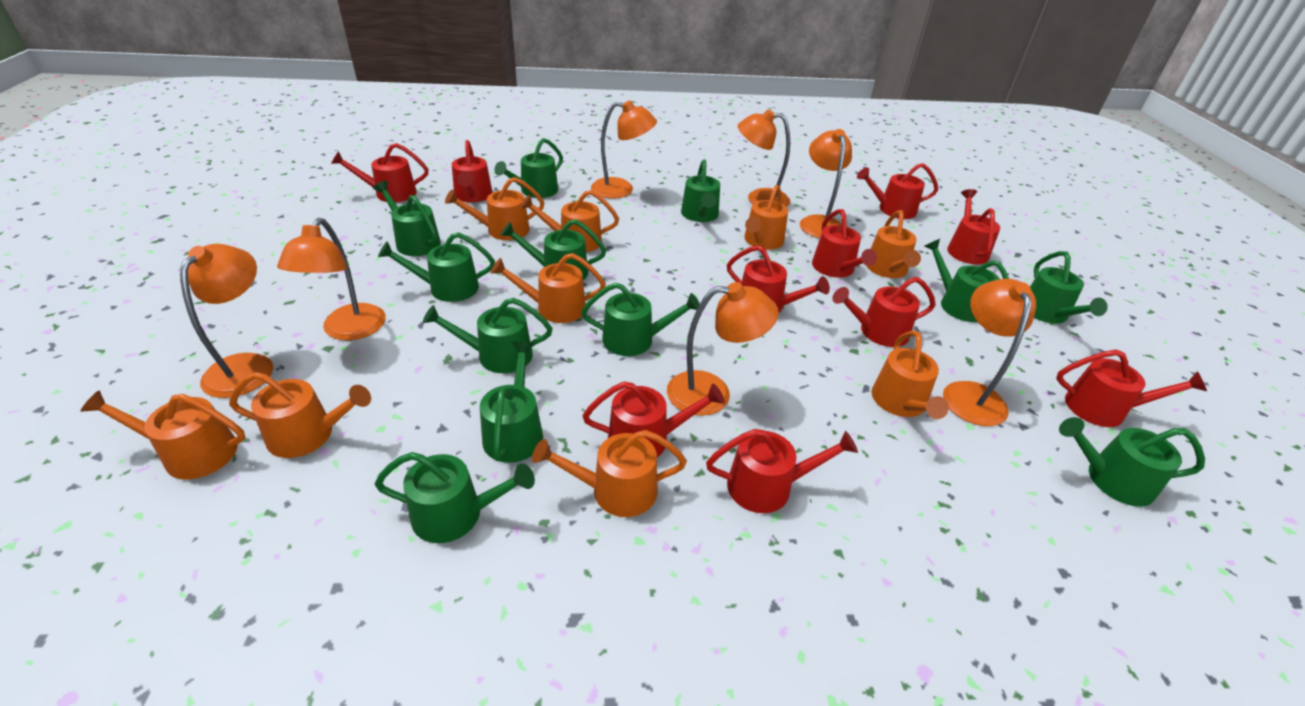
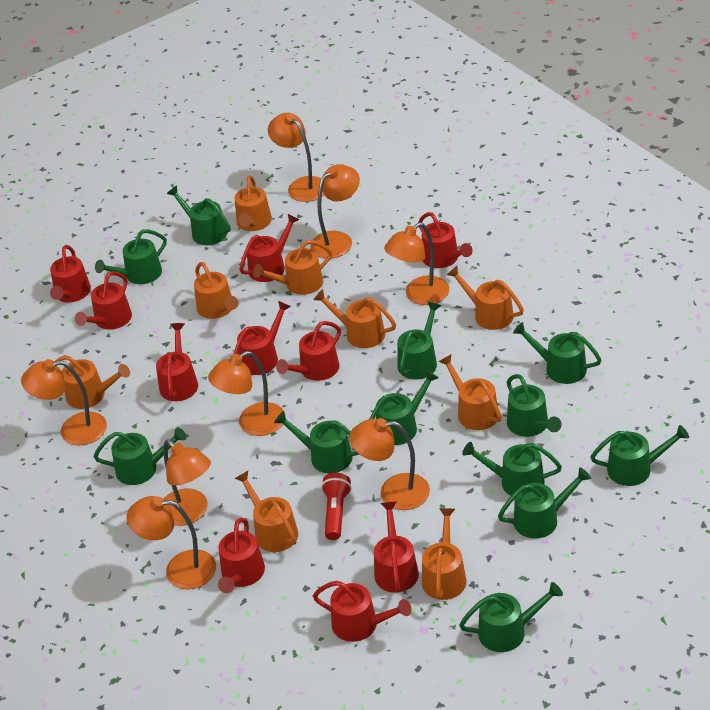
orange lamp: 7 -> 8
red flashlight: 0 -> 1

